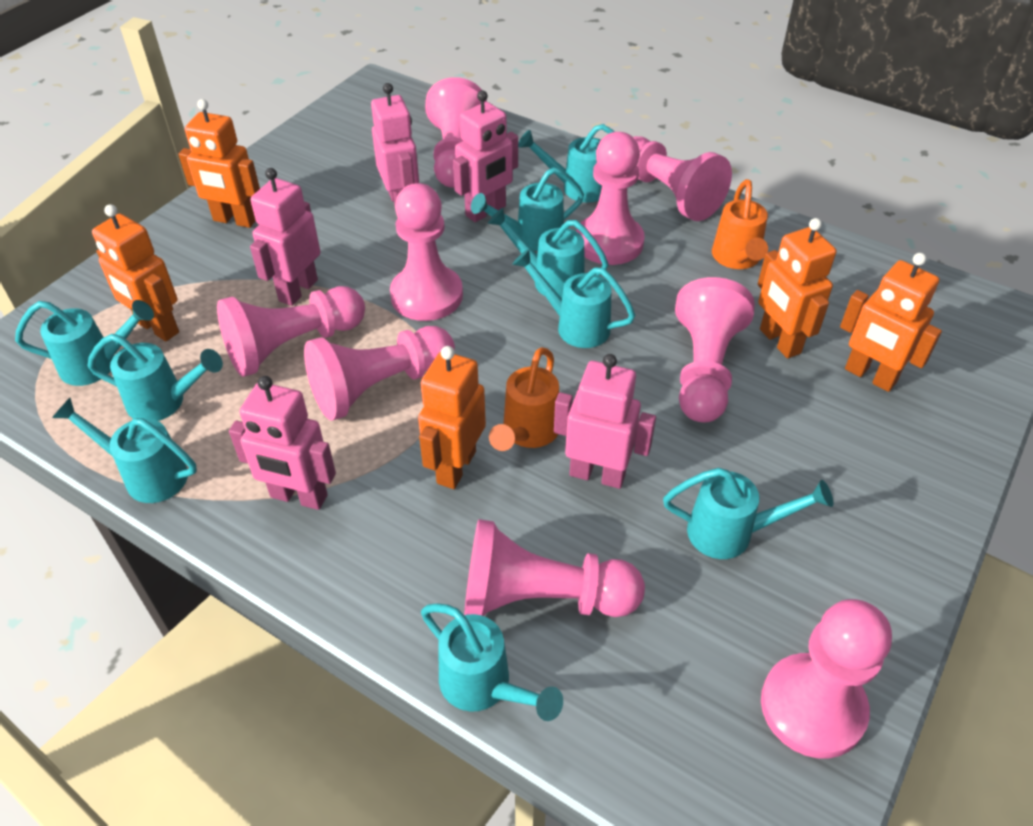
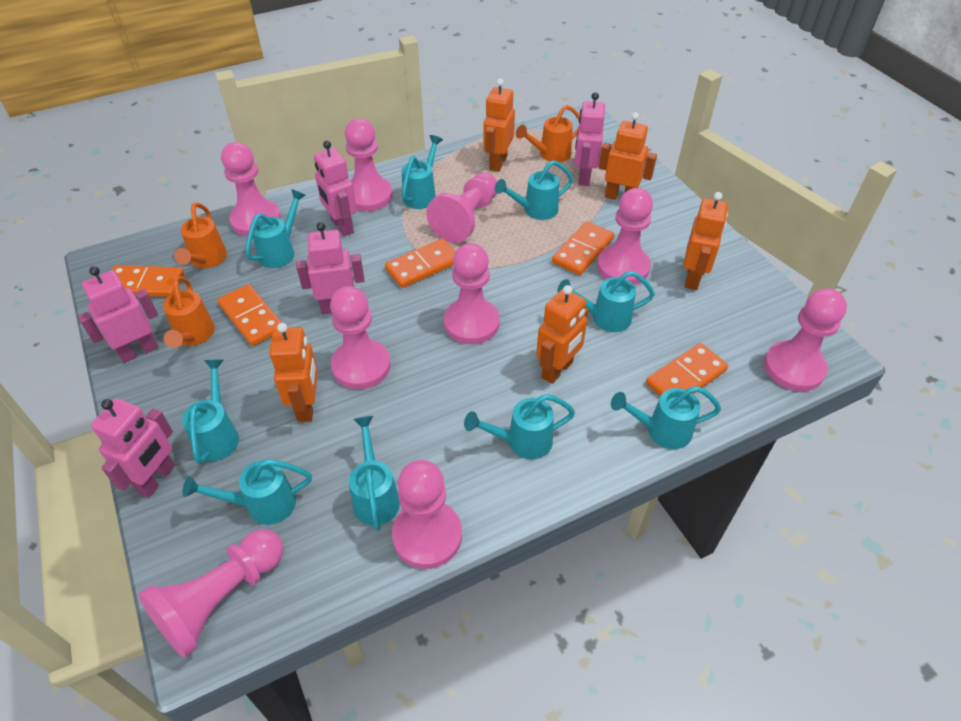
orange domino: 0 -> 5
orange watering can: 2 -> 3

